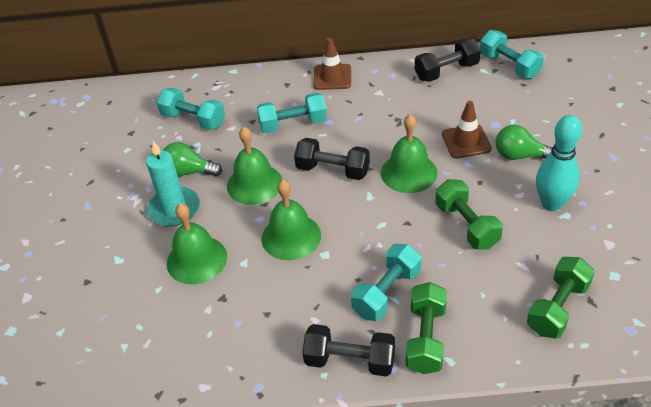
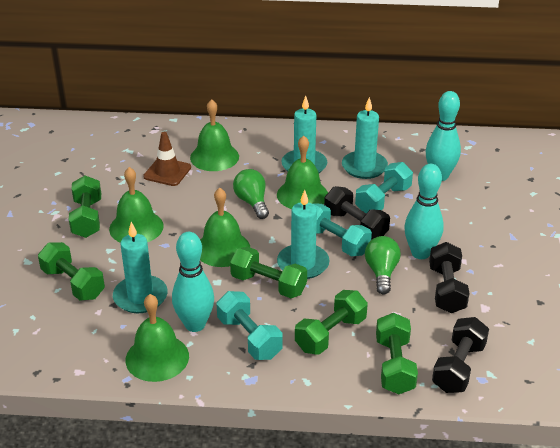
brown traffic cone: 2 -> 1
green bell: 4 -> 5
green dumbbell: 3 -> 5
turquoise bowling pin: 1 -> 3
turquoise candle: 1 -> 4
turquoise dumbbell: 4 -> 3

